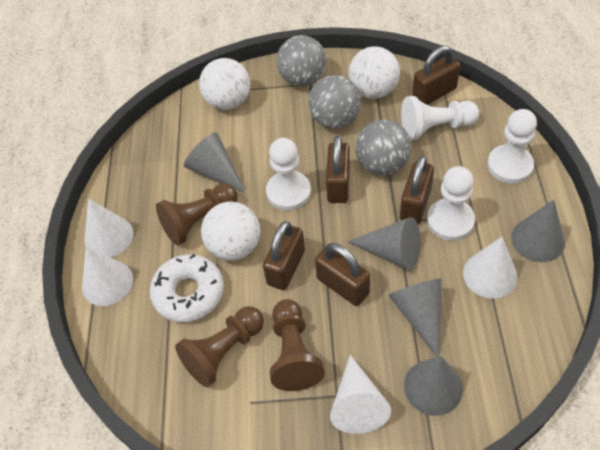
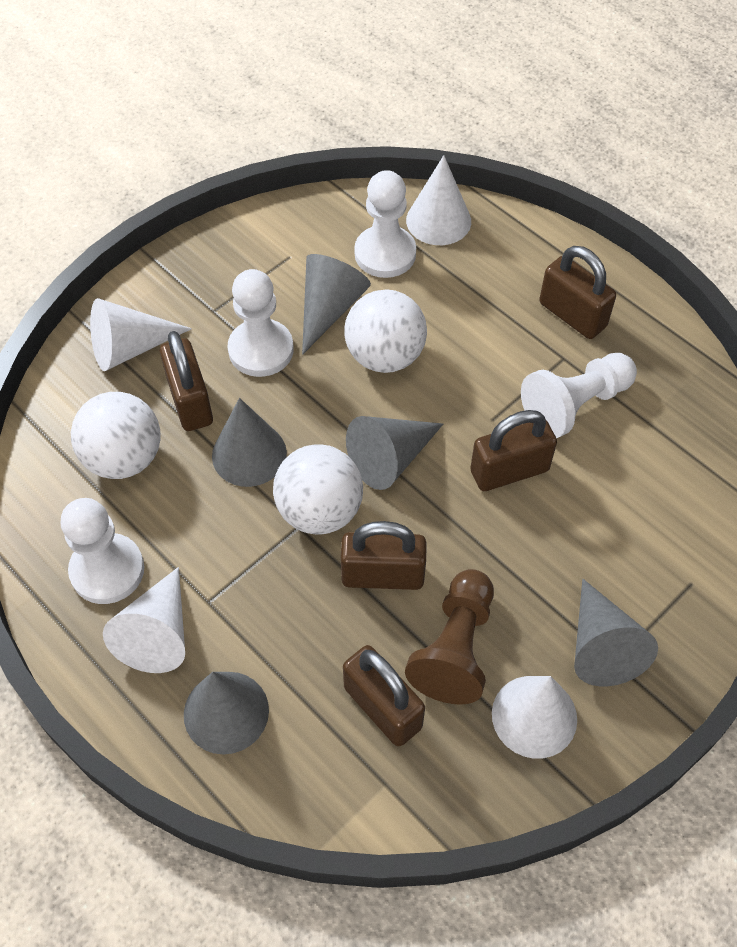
brown pawn: 3 -> 1
grey ball: 3 -> 0
white donut: 1 -> 0

